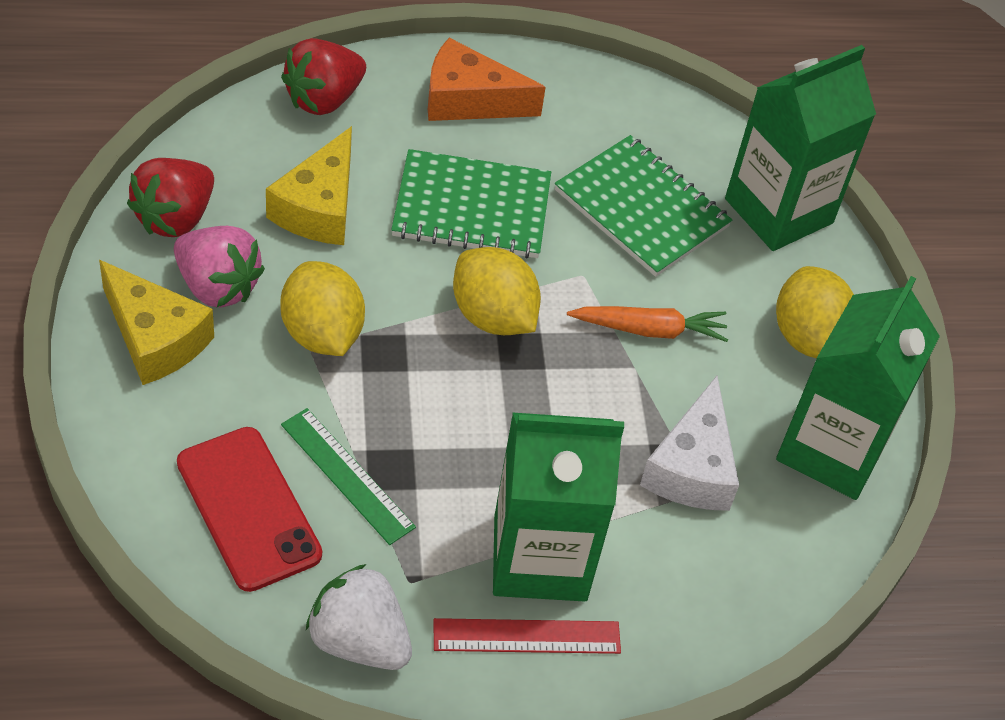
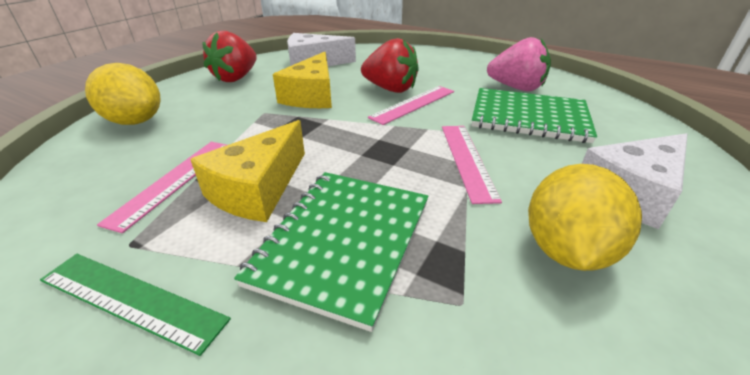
green carton: 3 -> 0
orange carrot: 1 -> 0
orange cheese: 1 -> 0
pink ruler: 0 -> 3
red phone: 1 -> 0
red ruler: 1 -> 0
white cheese: 1 -> 2
white strawberry: 1 -> 0
yellow lemon: 3 -> 2

